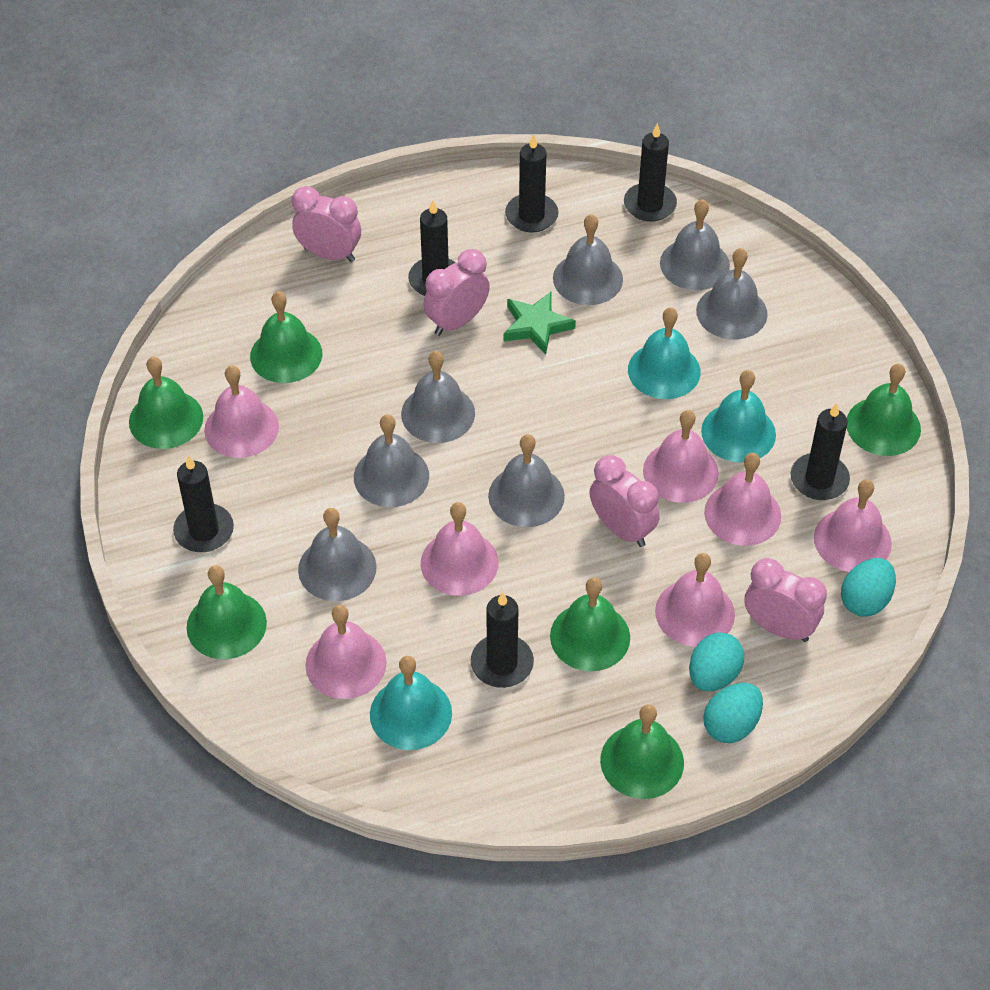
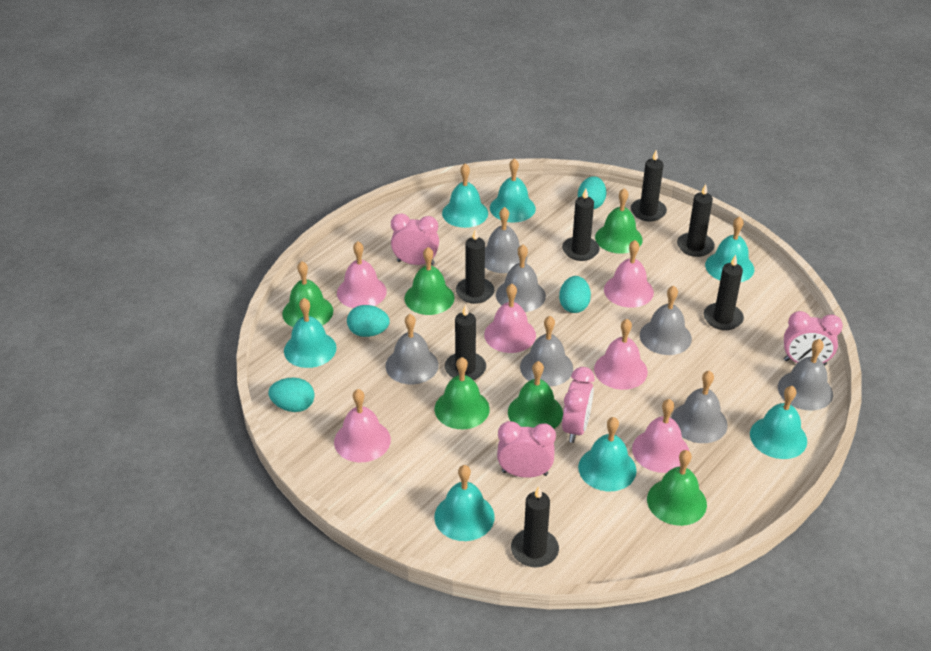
black candle: 6 -> 7
green star: 1 -> 0
pink bell: 7 -> 6
turquoise bell: 3 -> 7
turquoise egg: 3 -> 4

